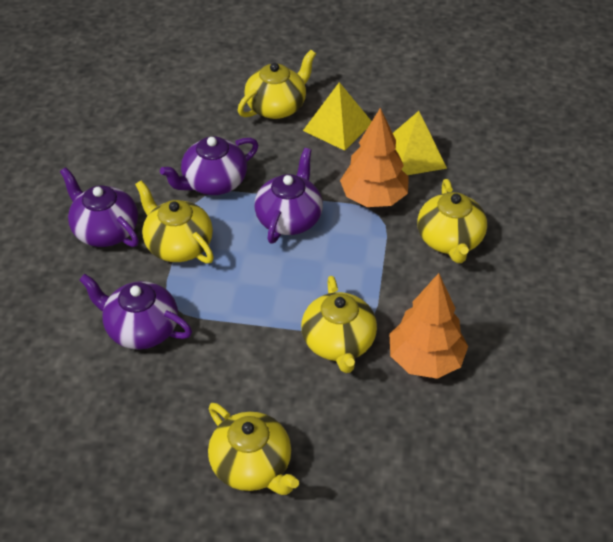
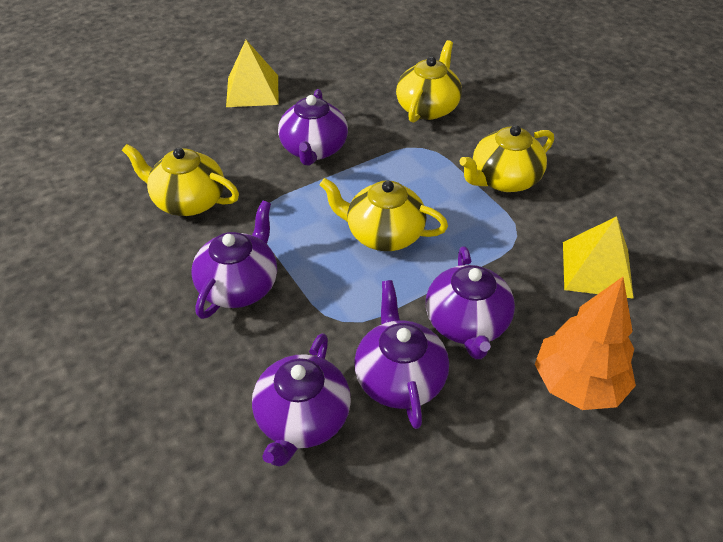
orange tree: 2 -> 1
purple teapot: 4 -> 5
yellow teapot: 5 -> 4

